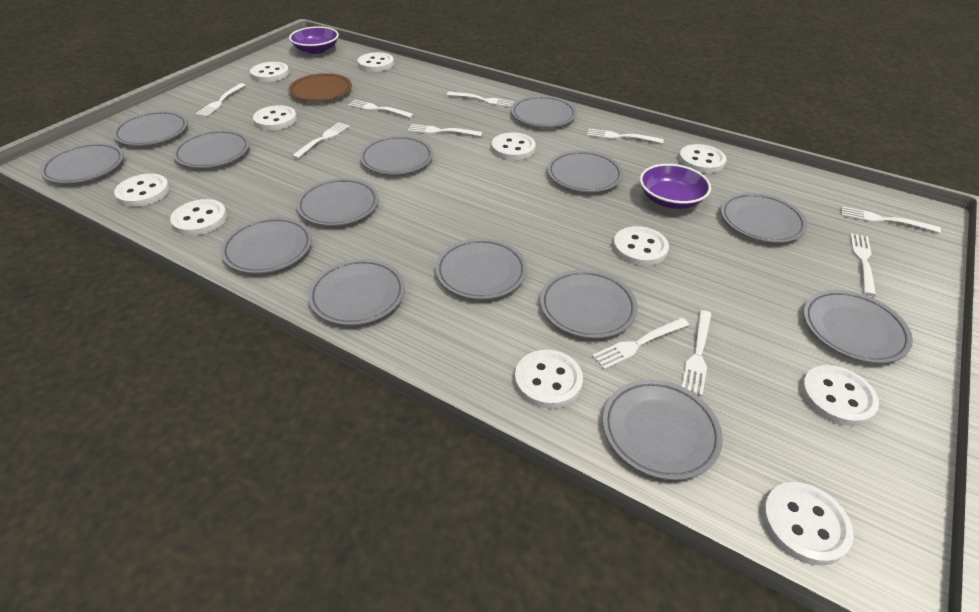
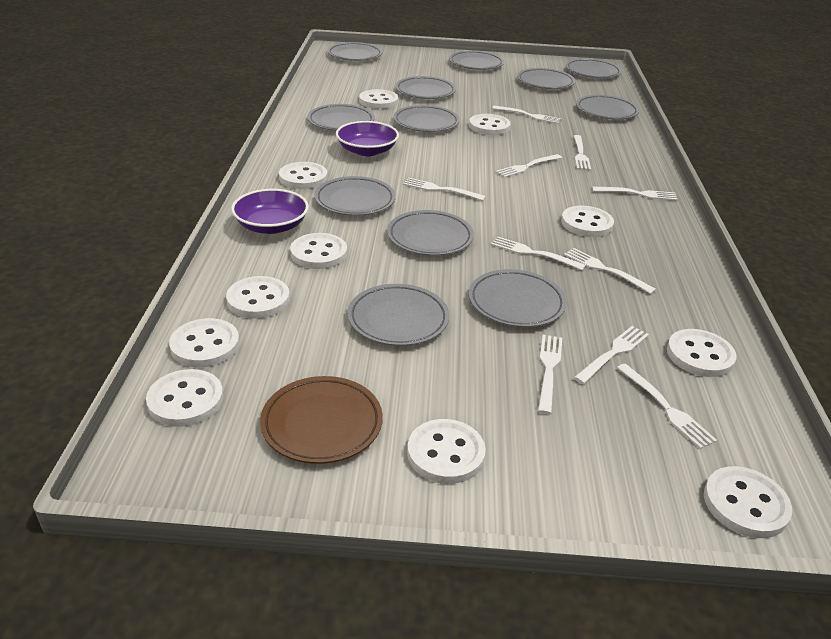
grey plate: 14 -> 12

